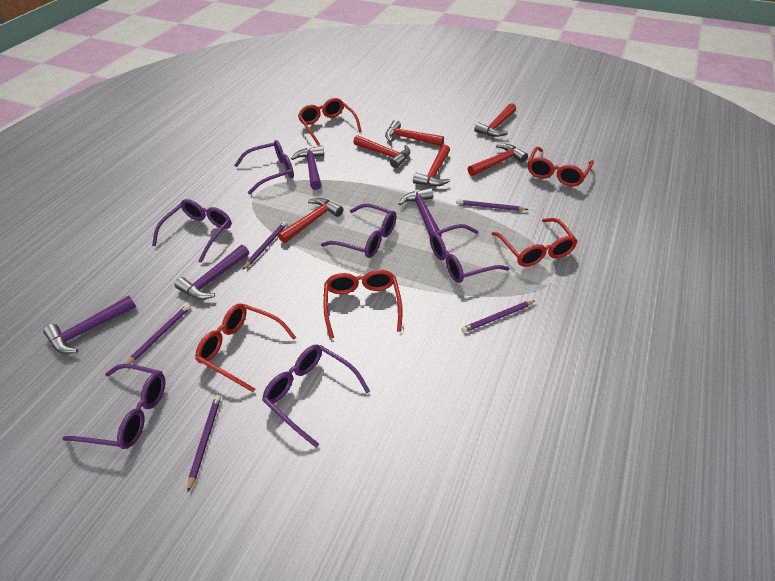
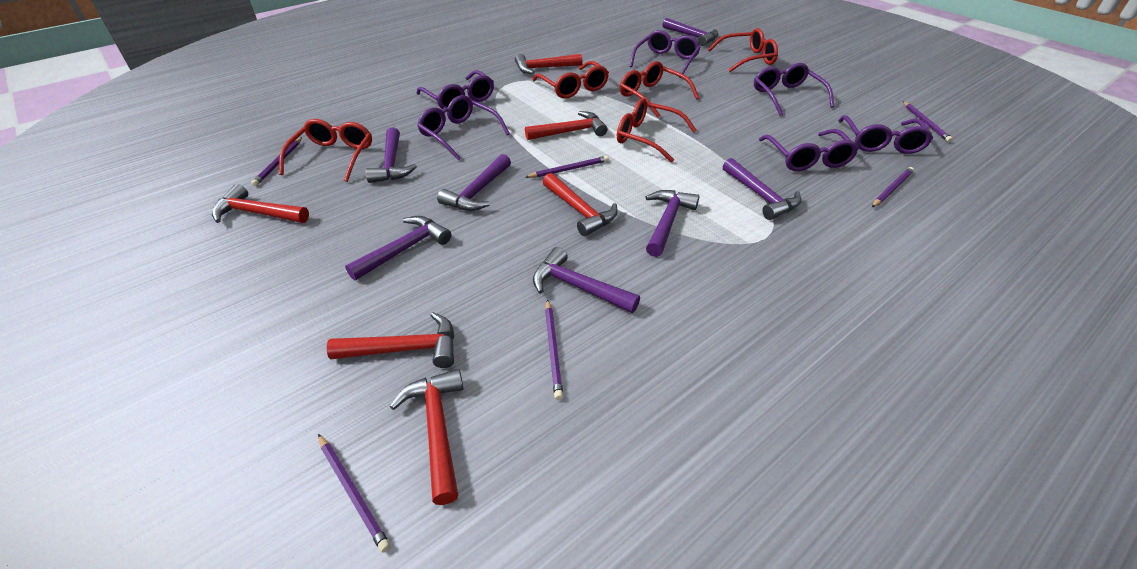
purple hammer: 4 -> 7
purple pencil: 5 -> 6

